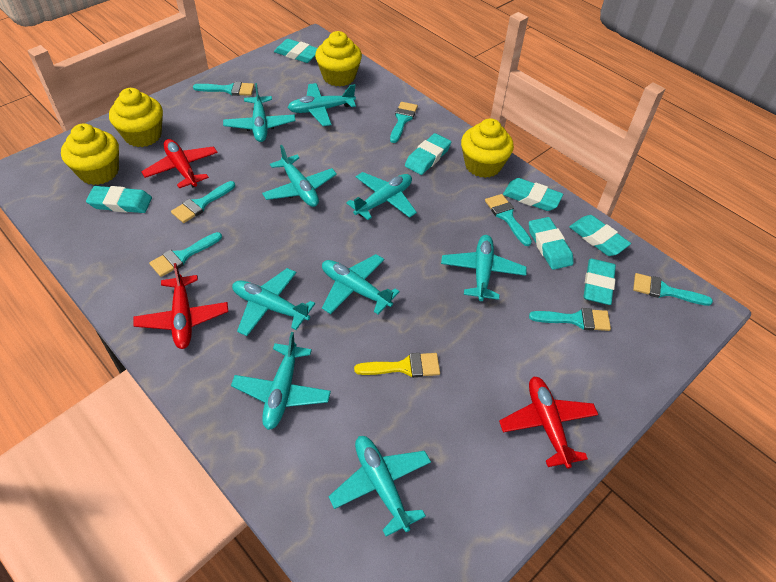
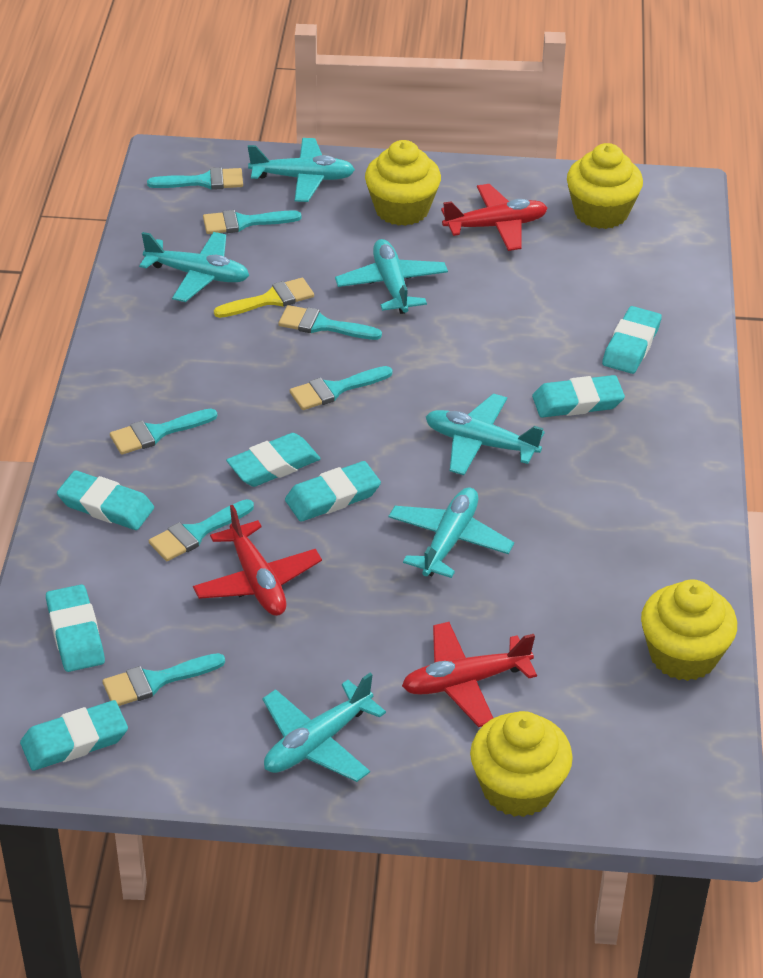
turquoise plane: 9 -> 6

